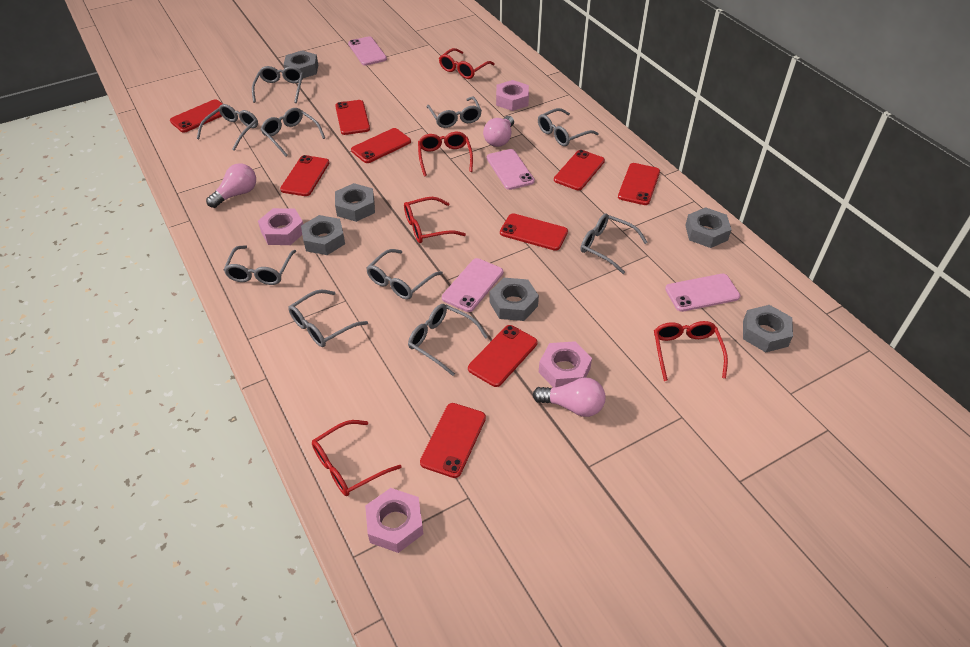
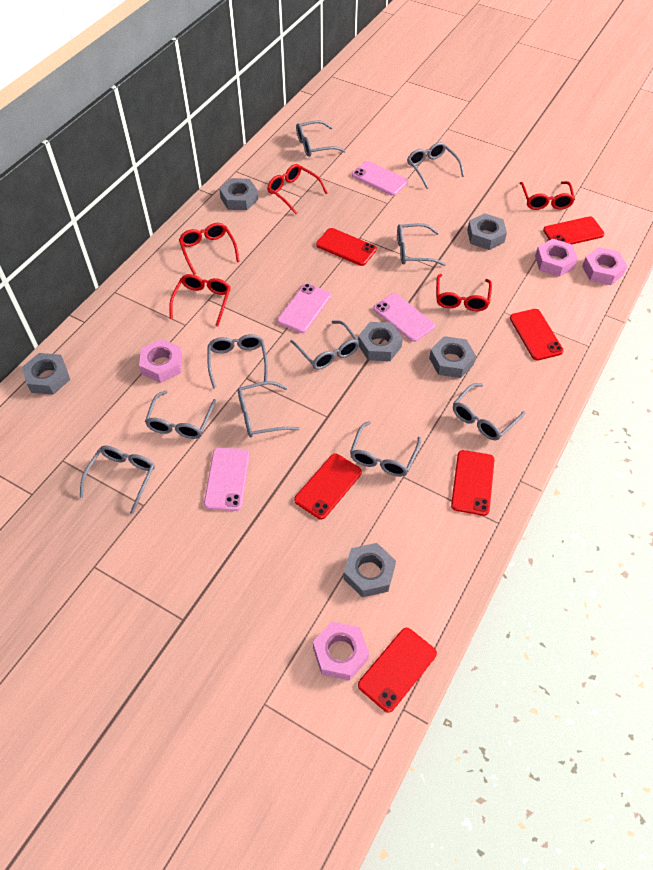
pink light bulb: 3 -> 0
red phone: 9 -> 6

